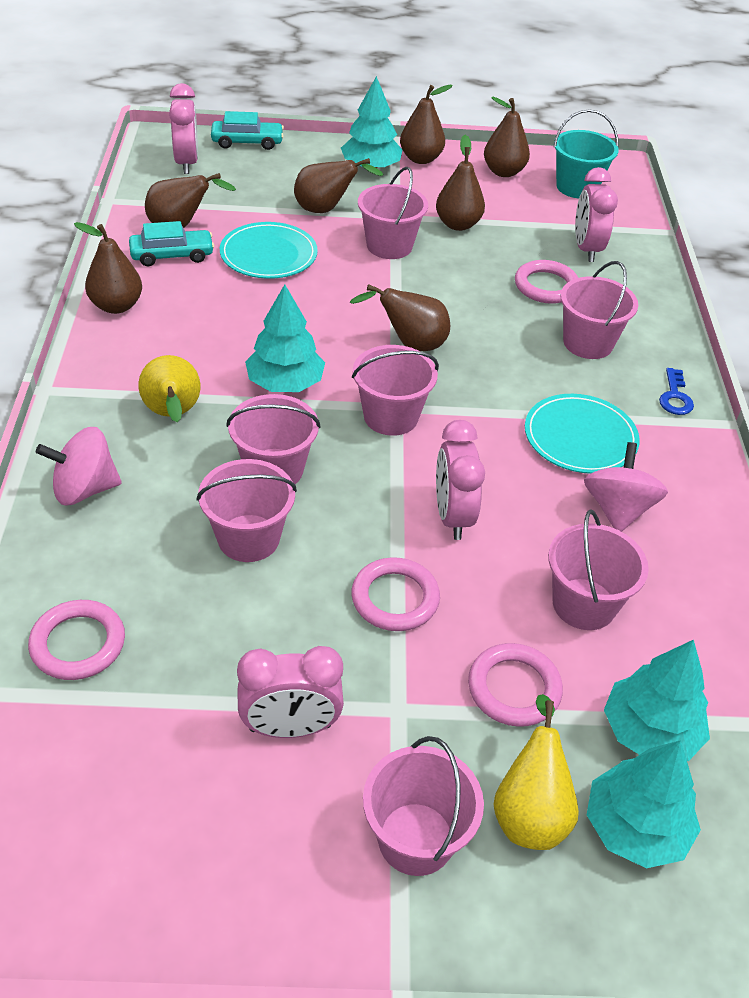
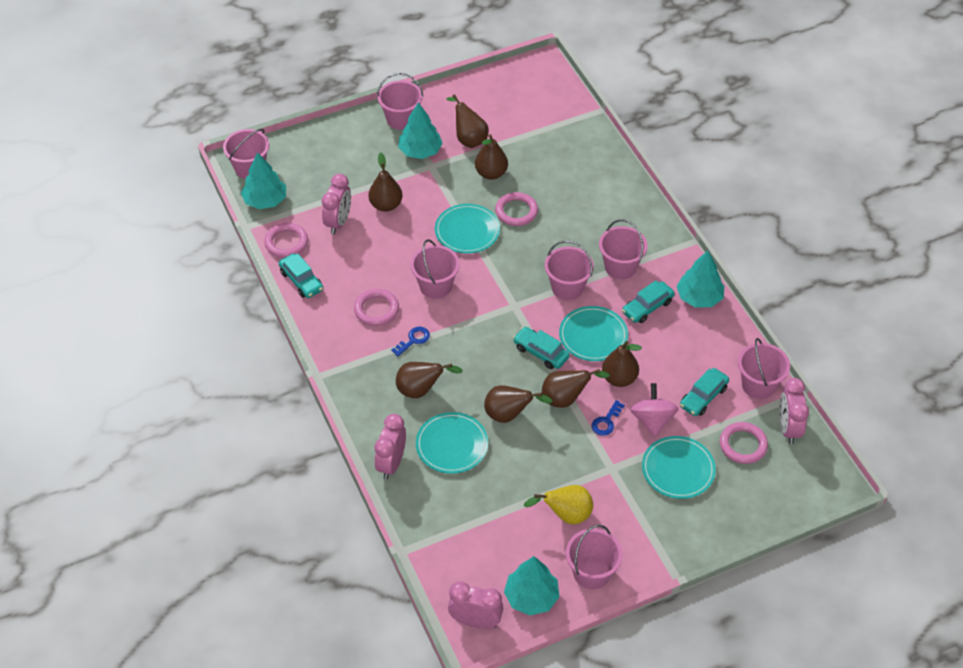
blue key: 1 -> 2
pink spinning top: 2 -> 1
turquoise bucket: 1 -> 0
turquoise car: 2 -> 4
turquoise plate: 2 -> 4
yellow pear: 2 -> 1

